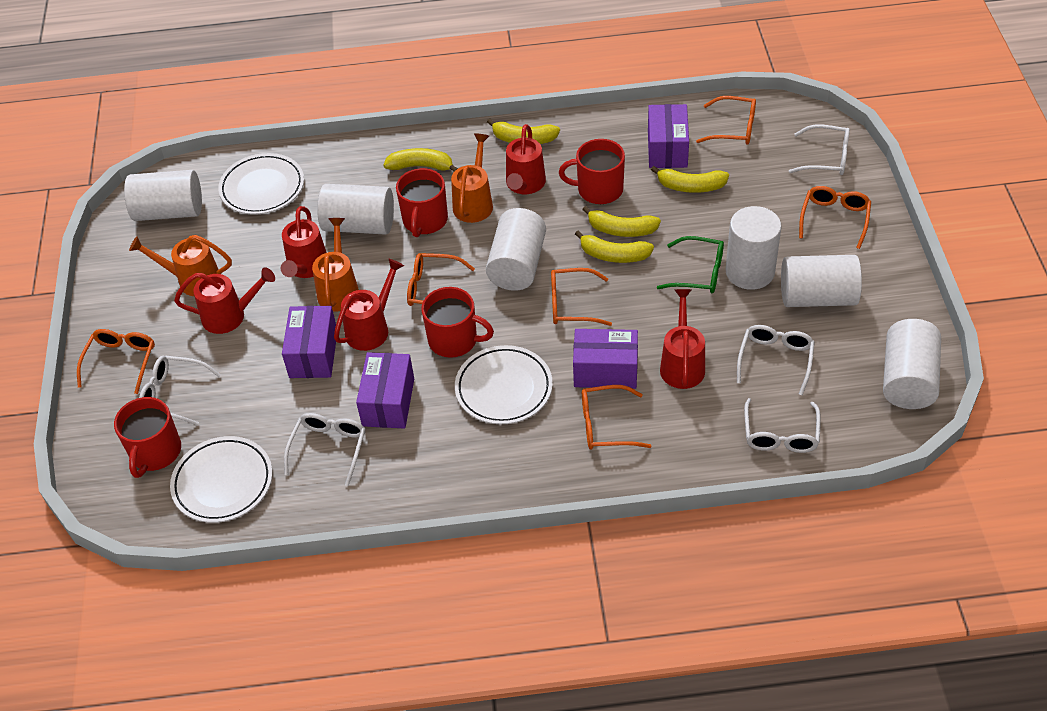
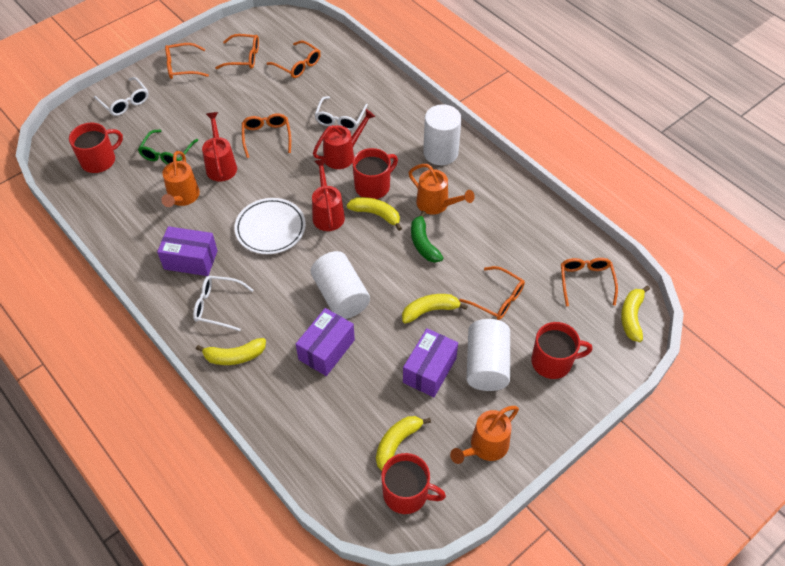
green banana: 0 -> 1
purple box: 4 -> 3
red watering can: 5 -> 3
white cylinder: 6 -> 3
white glasses: 5 -> 3
white plate: 3 -> 1

